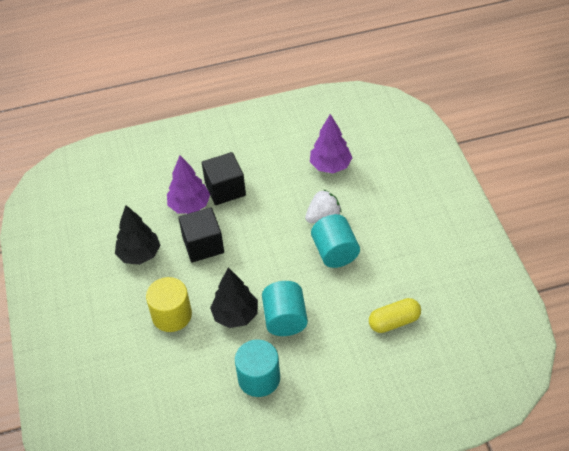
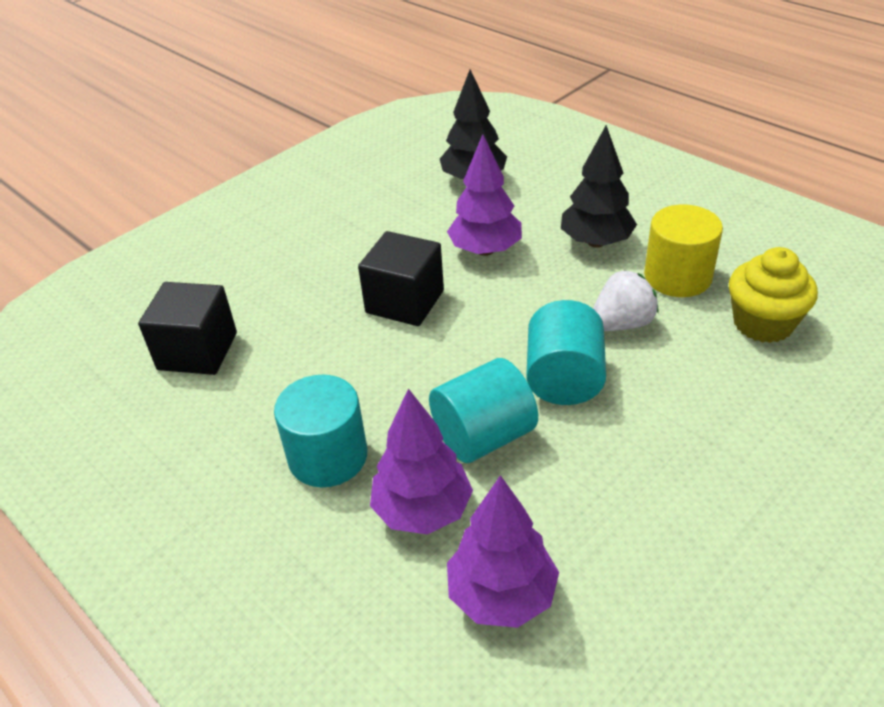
purple tree: 2 -> 3
yellow capsule: 1 -> 0
yellow cupcake: 0 -> 1

